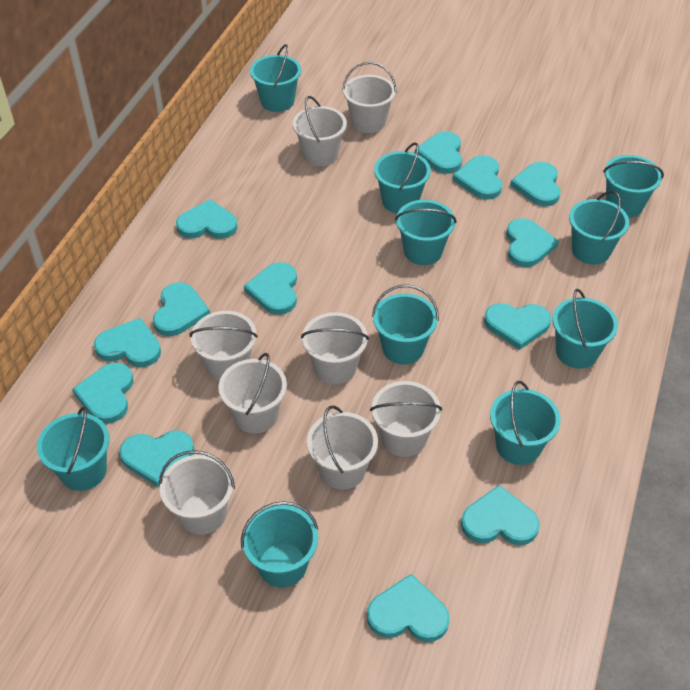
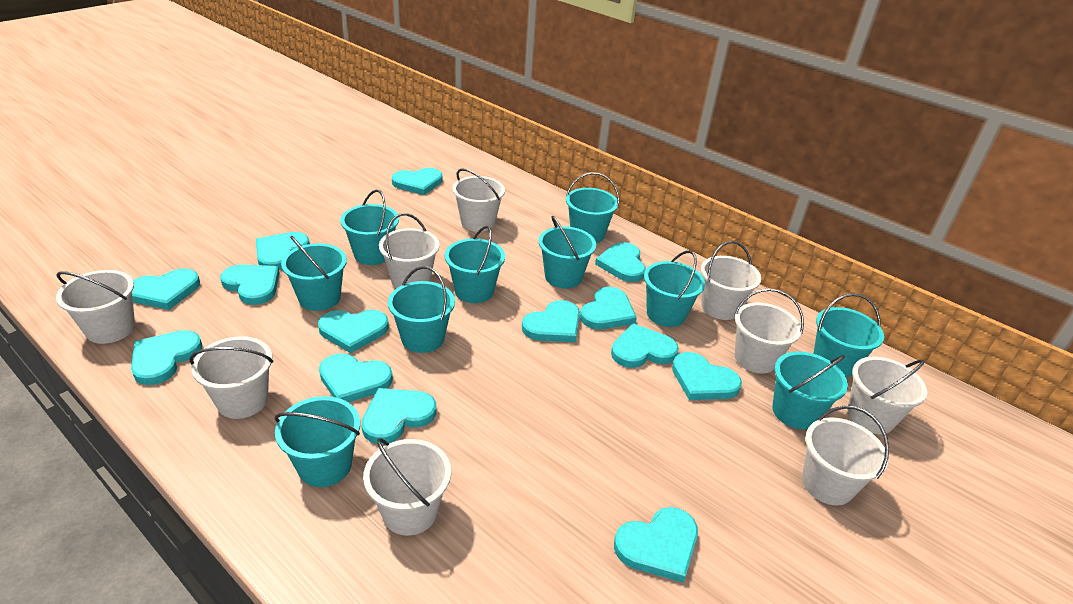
turquoise heart: 13 -> 14
white bucket: 8 -> 9

